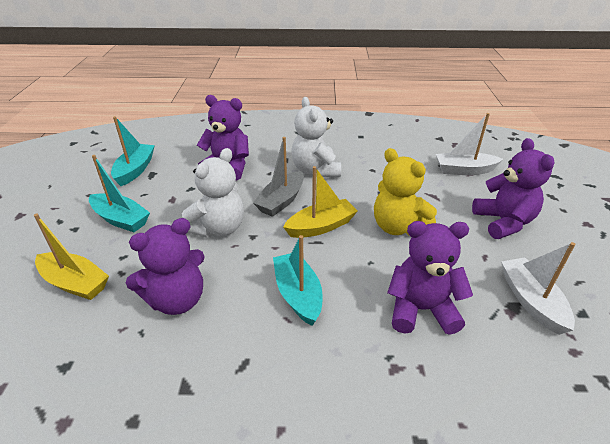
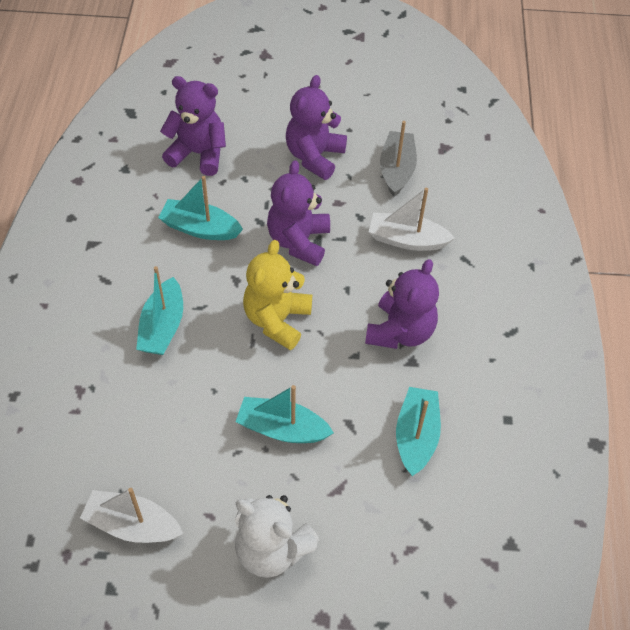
turquoise boat: 3 -> 4
white teddy bear: 2 -> 1
yellow boat: 2 -> 0

